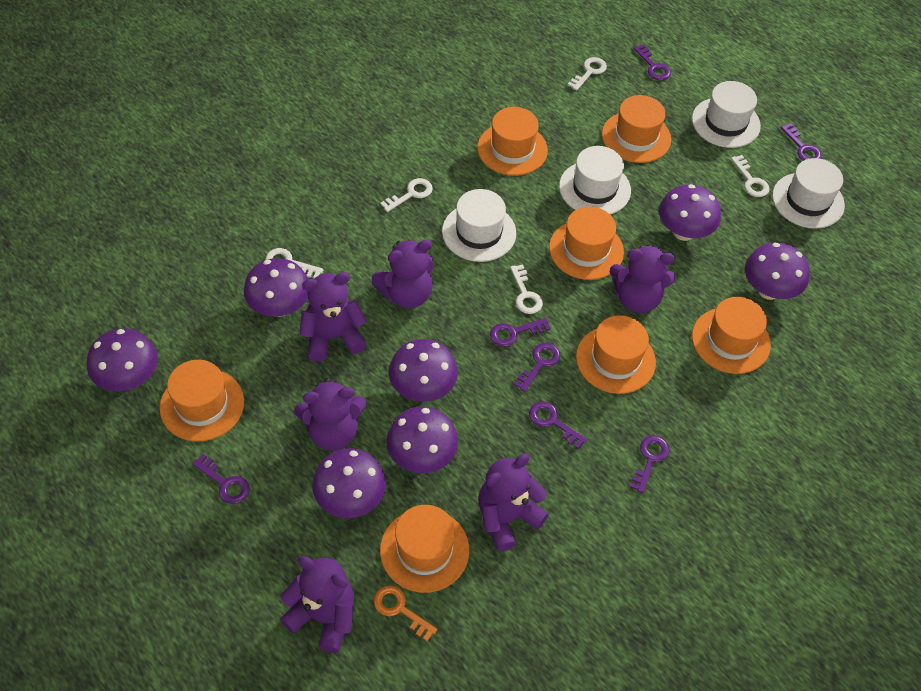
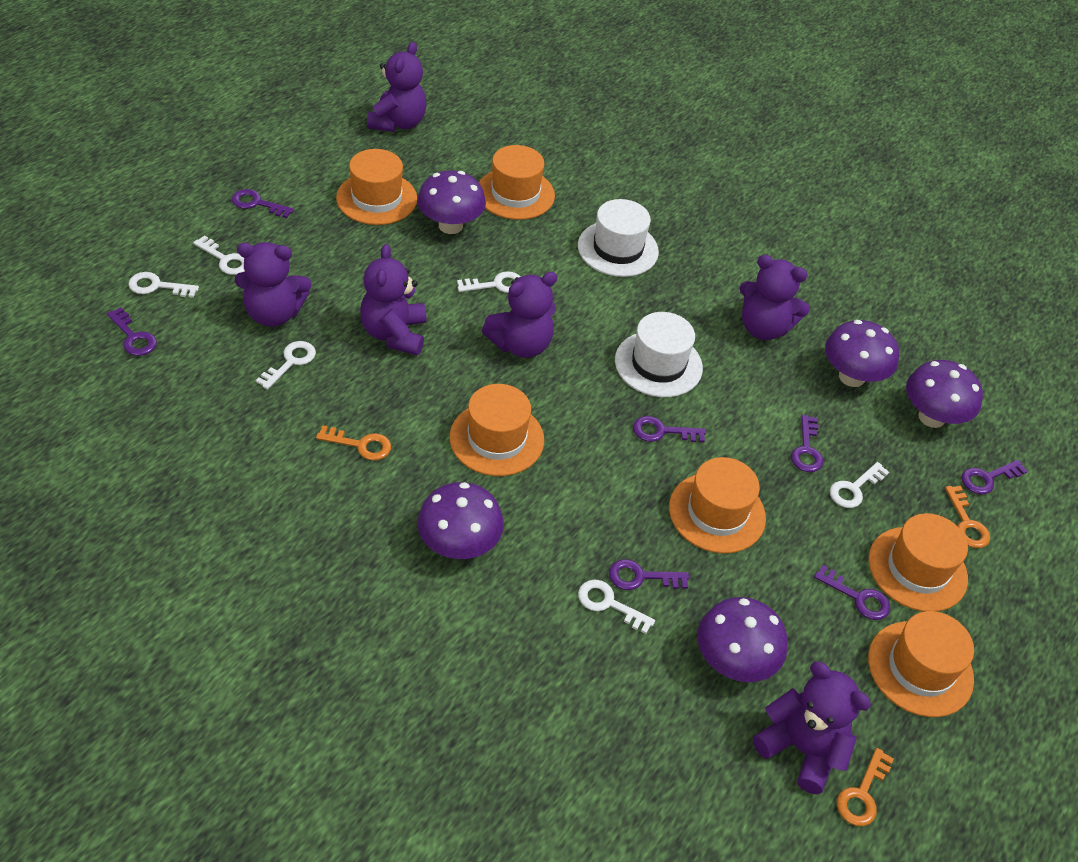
orange hat: 7 -> 6
orange key: 1 -> 3
purple mushroom: 7 -> 5
white hat: 4 -> 2
white key: 5 -> 6

